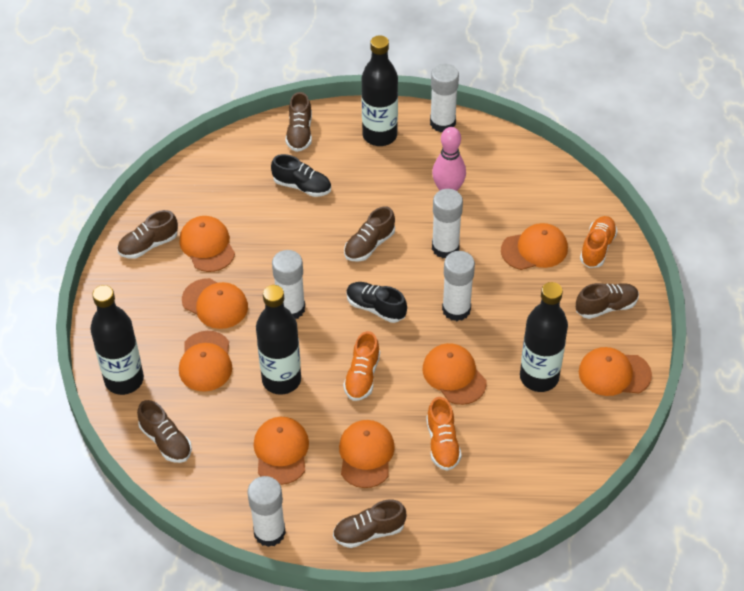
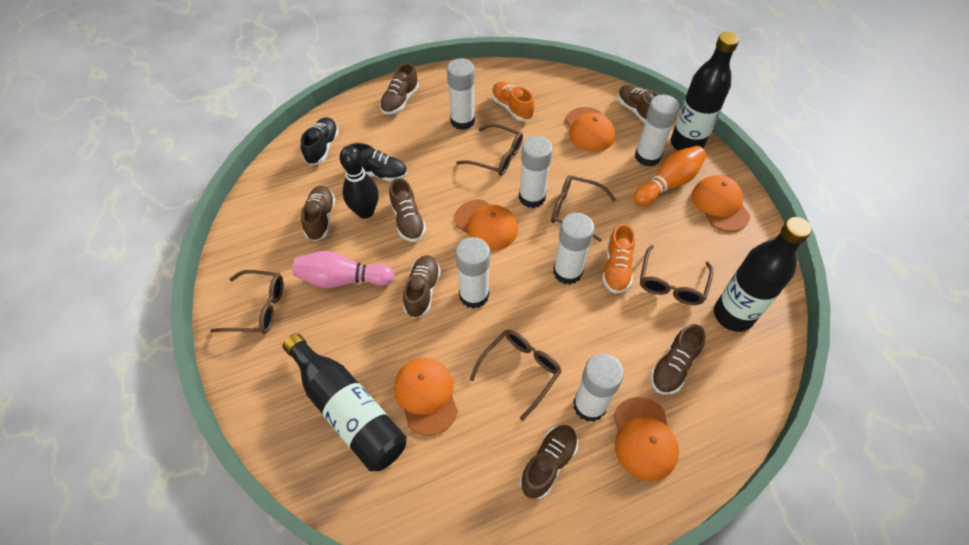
black bottle: 4 -> 3
black bowling pin: 0 -> 1
brown glasses: 0 -> 5
brown shoe: 6 -> 7
orange bowling pin: 0 -> 1
orange cap: 8 -> 5
orange shoe: 3 -> 2
white glue stick: 5 -> 6

